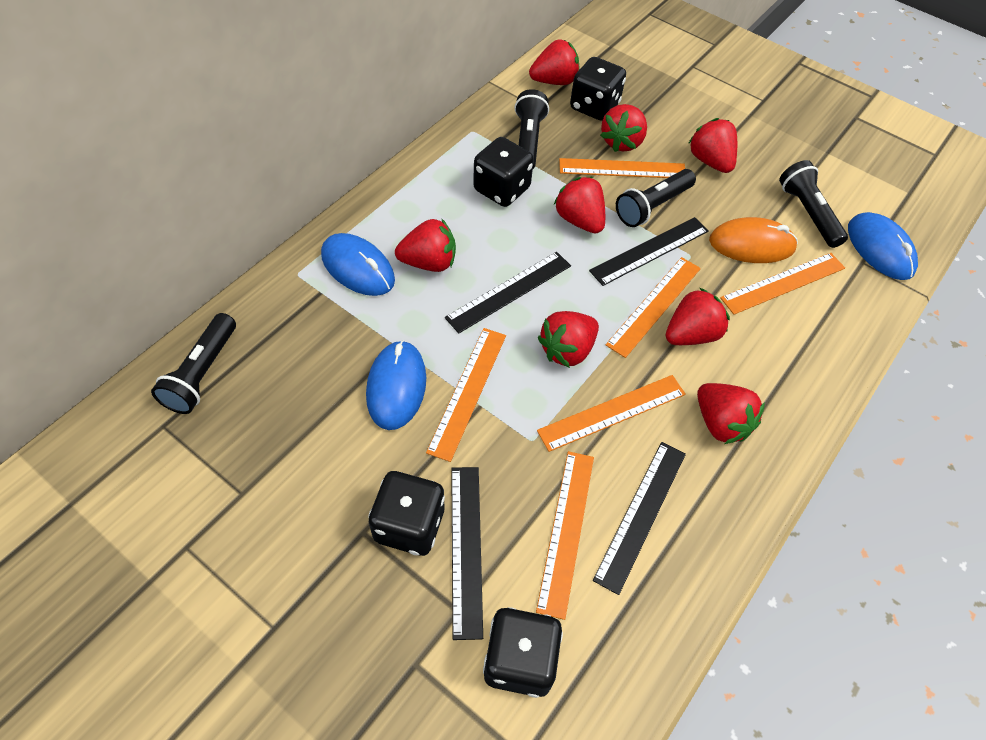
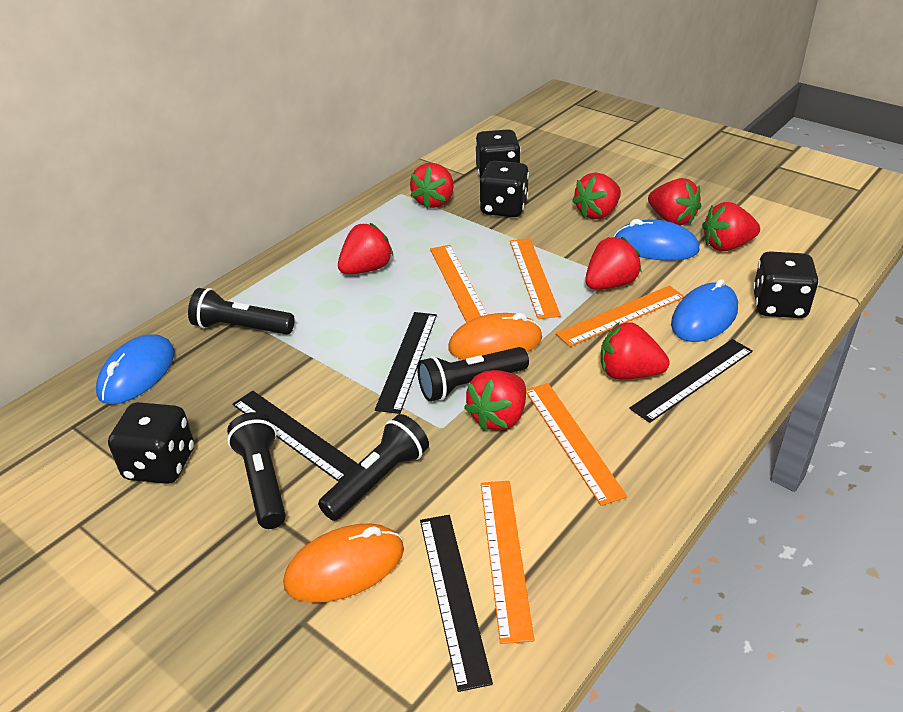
orange mouse: 1 -> 2
orange ruler: 6 -> 5

